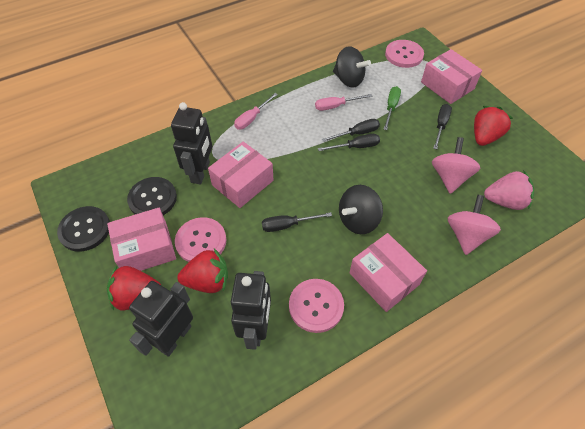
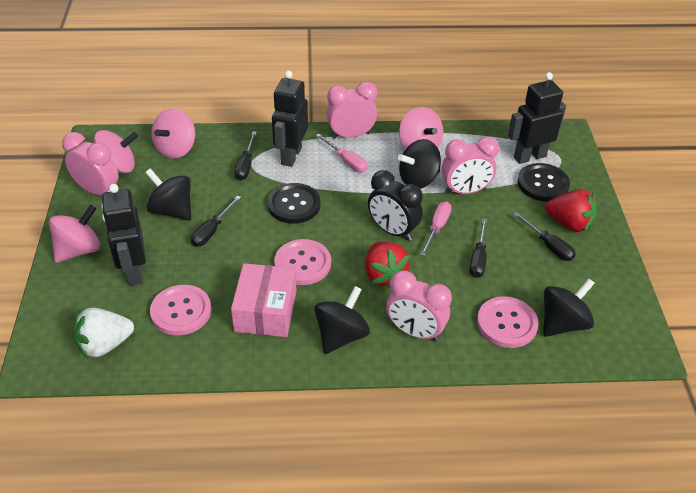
black clock: 0 -> 1
black spinning top: 2 -> 4
green screwdriver: 1 -> 0
pink box: 4 -> 1
pink clock: 0 -> 4
pink spinning top: 2 -> 4
pink strawberry: 1 -> 0
red strawberry: 3 -> 2
white strawberry: 0 -> 1

